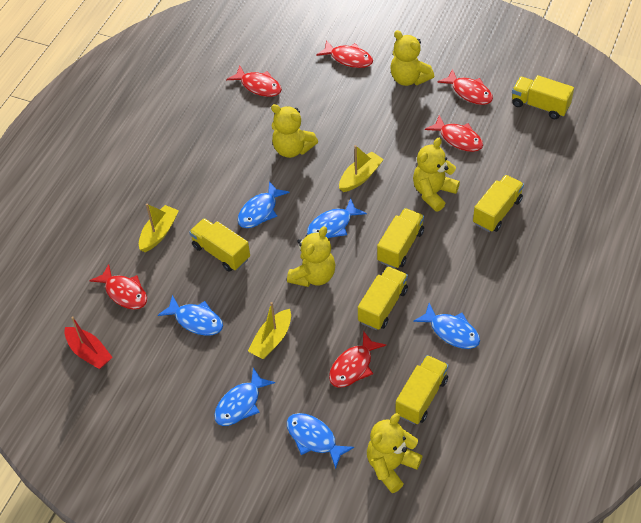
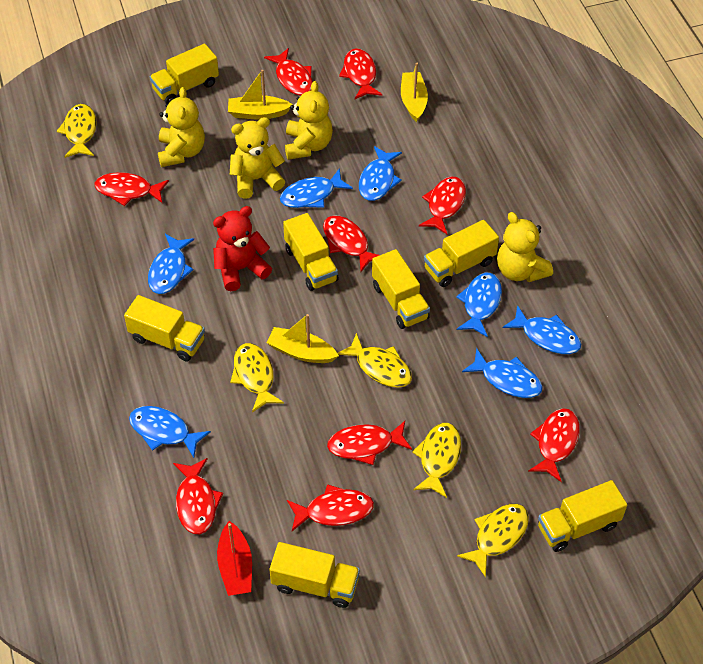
blue fish: 6 -> 7
red fish: 6 -> 9
red teddy bear: 0 -> 1
yellow fish: 0 -> 5
yellow teddy bear: 5 -> 4
yellow truck: 6 -> 7

